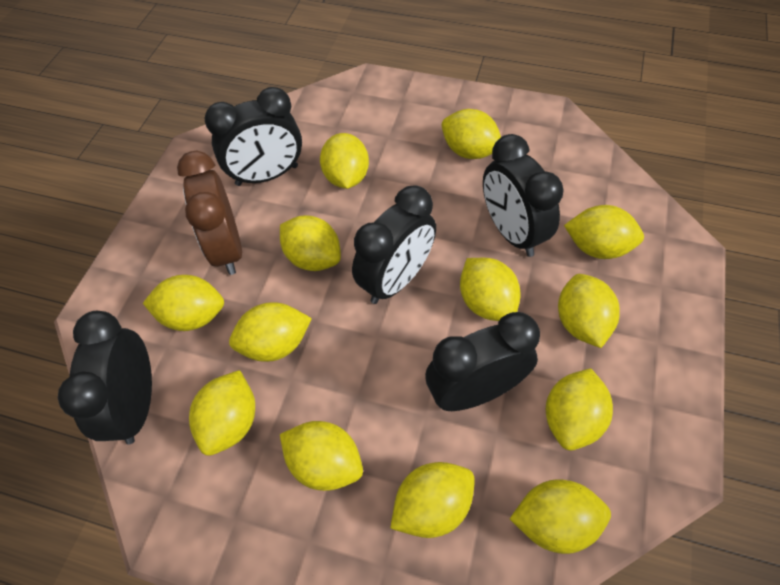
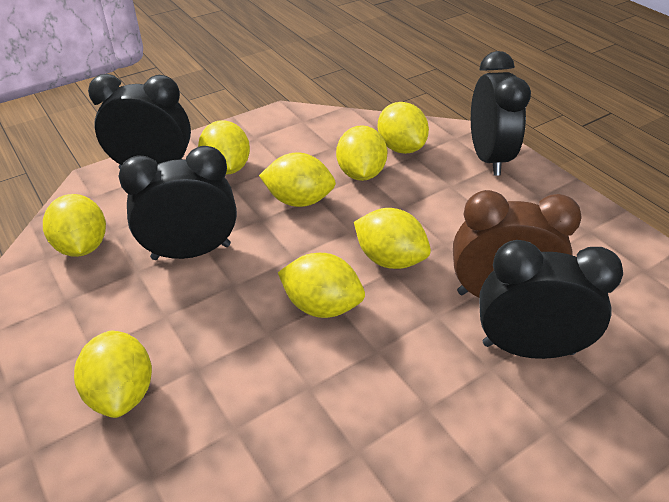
black clock: 5 -> 4
yellow lemon: 13 -> 8

